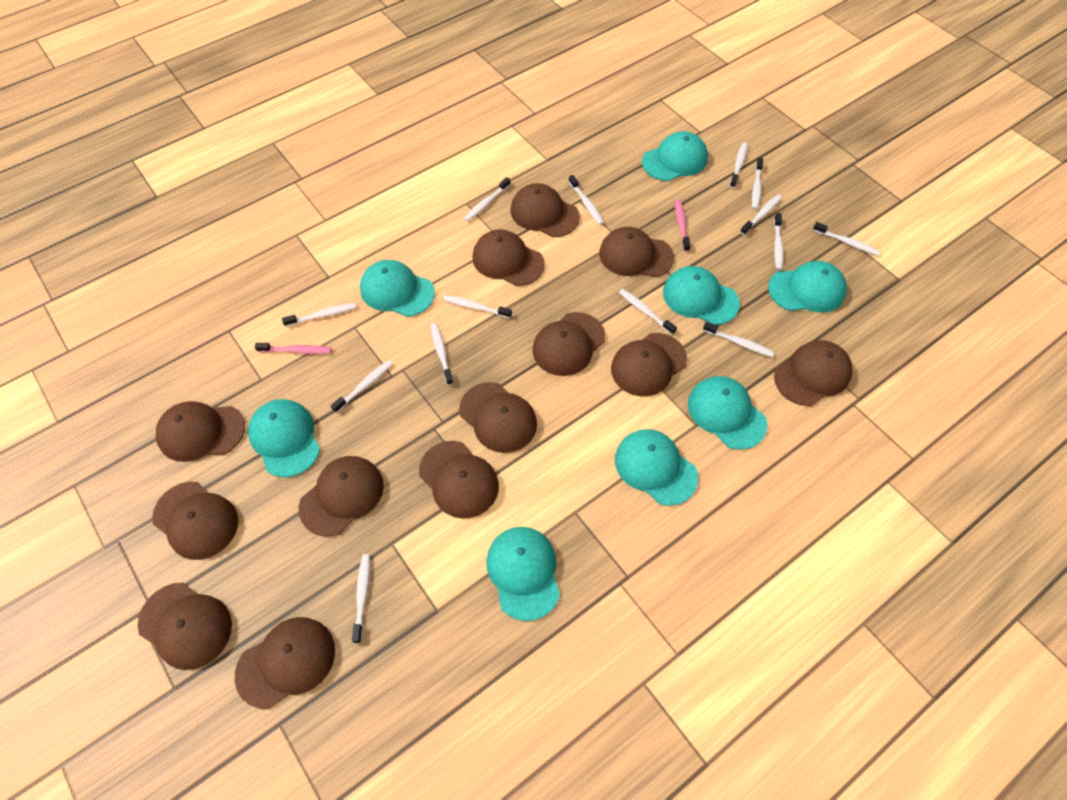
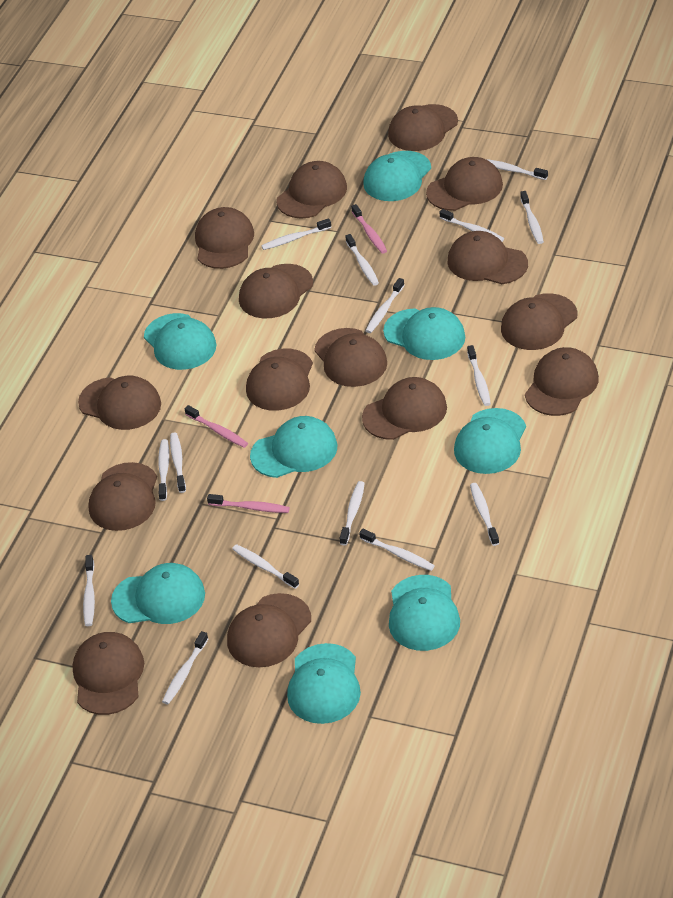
brown cap: 13 -> 15
pink toothbrush: 2 -> 3
white toothbrush: 14 -> 15

